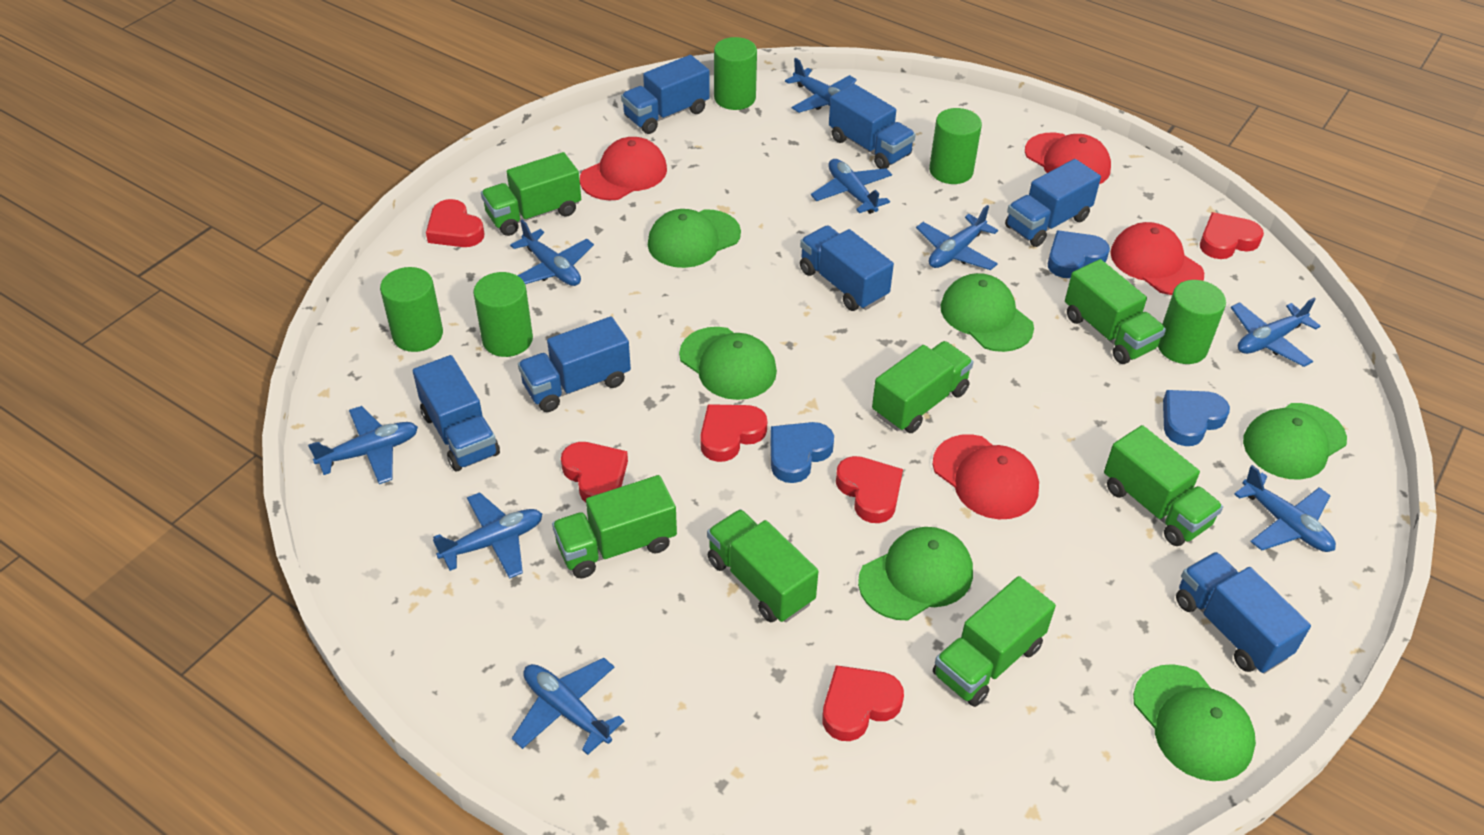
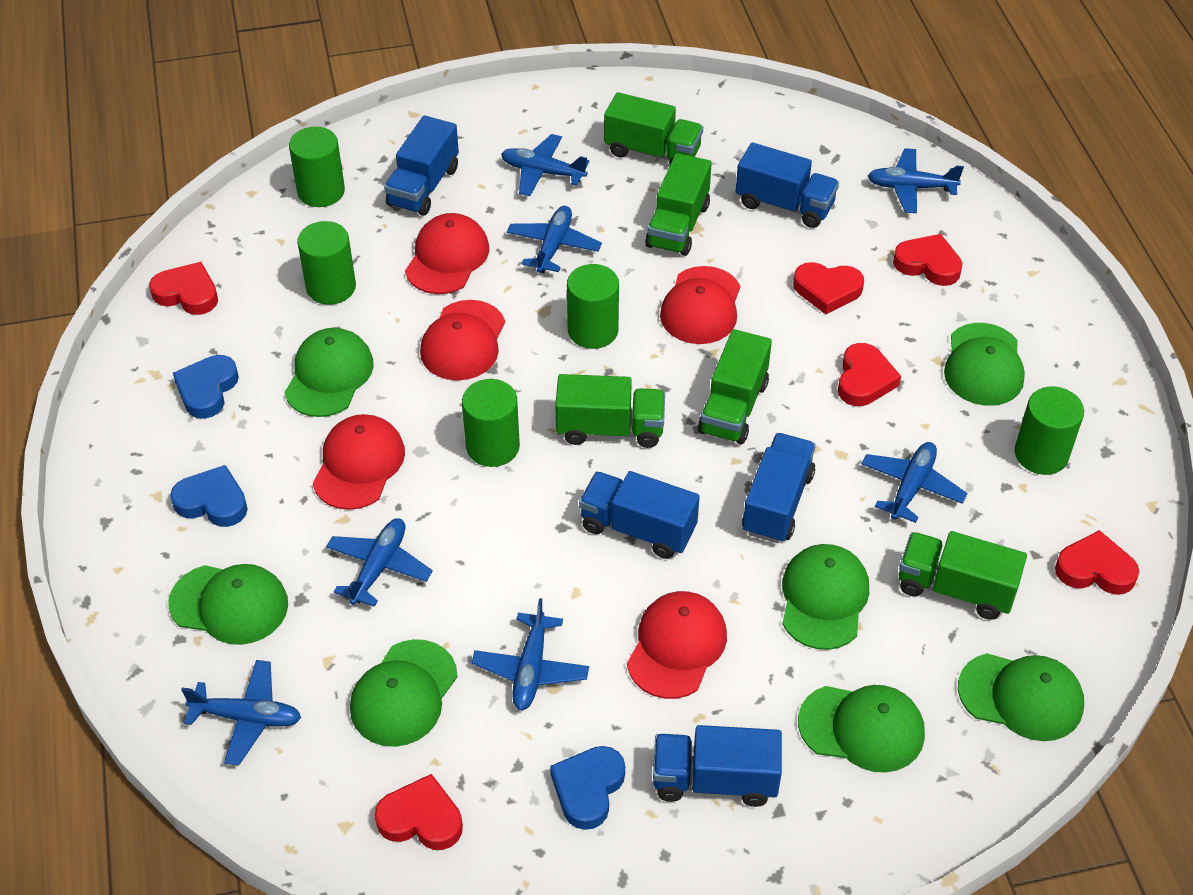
blue plane: 9 -> 7
blue truck: 7 -> 5
green cap: 6 -> 7
green truck: 7 -> 5
red cap: 4 -> 5

